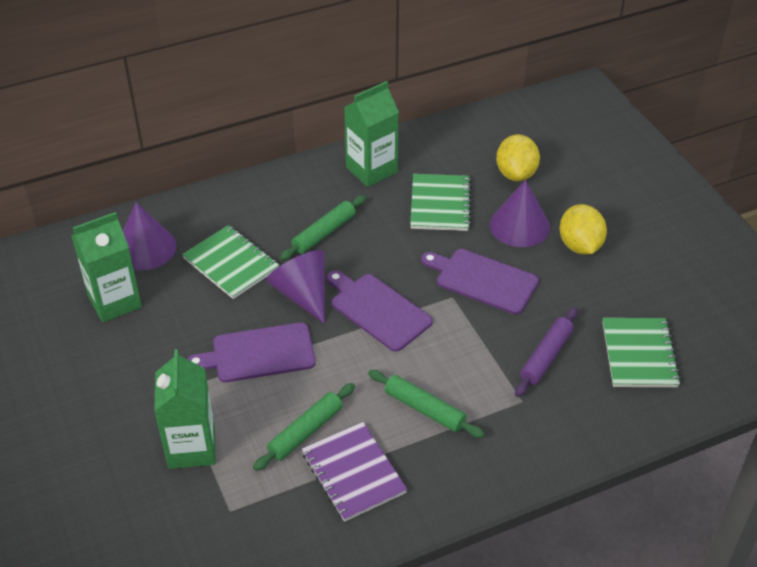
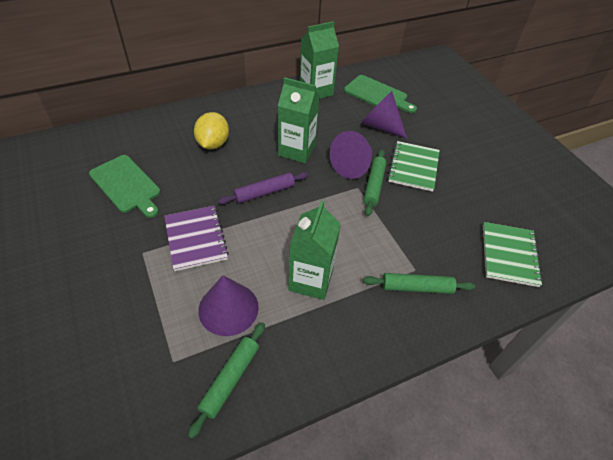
green cutting board: 0 -> 2
green notebook: 3 -> 2
purple cutting board: 3 -> 0
yellow lemon: 2 -> 1

